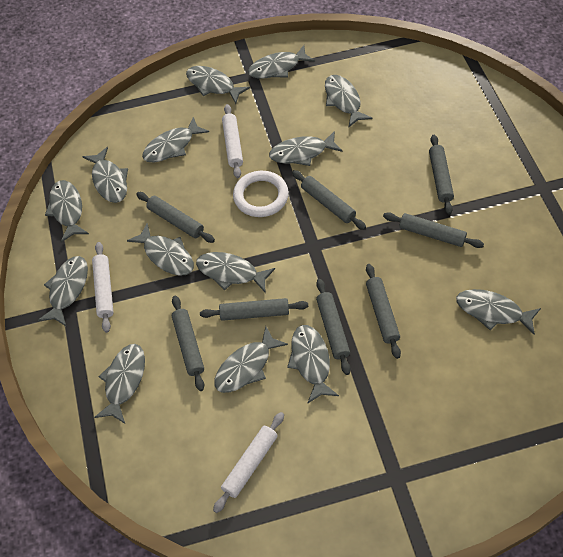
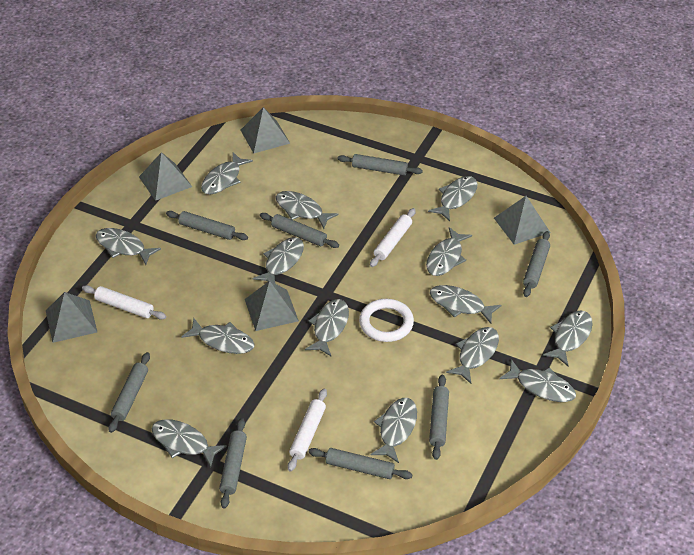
grey pyramid: 0 -> 5

